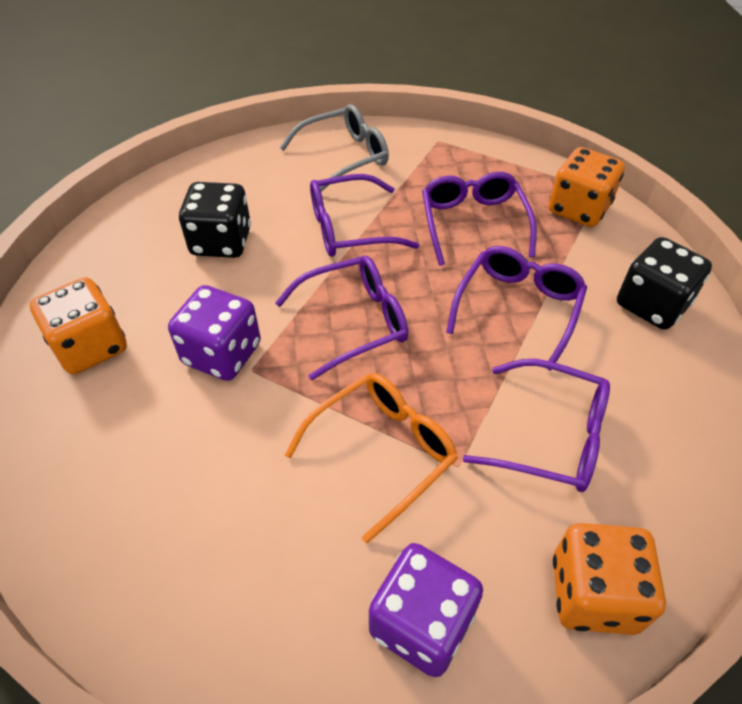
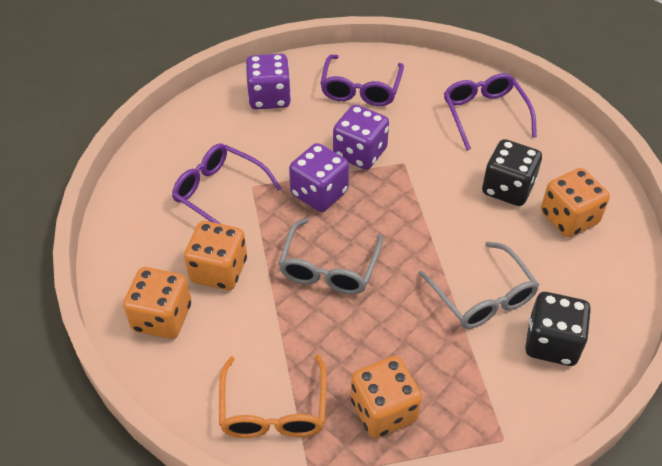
grey glasses: 1 -> 2
orange dice: 3 -> 4
purple dice: 2 -> 3
purple glasses: 5 -> 3

